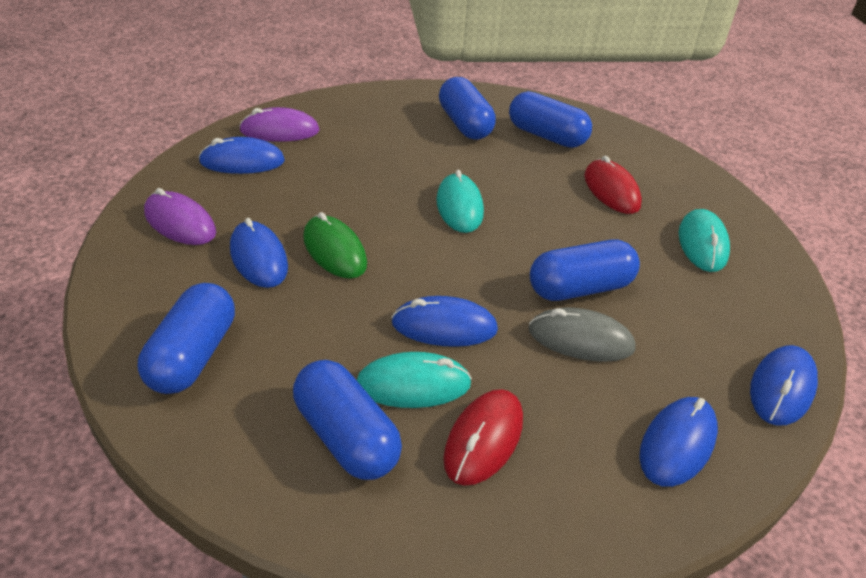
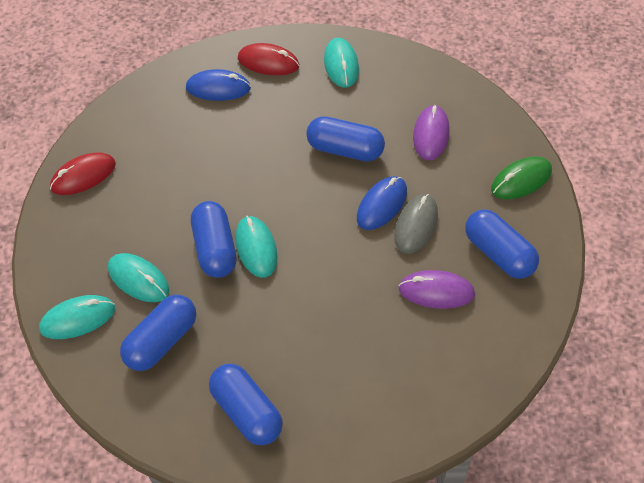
blue mouse: 5 -> 2
turquoise mouse: 3 -> 4

